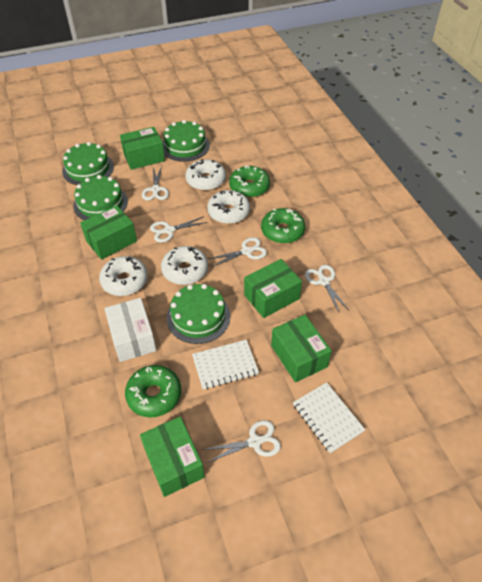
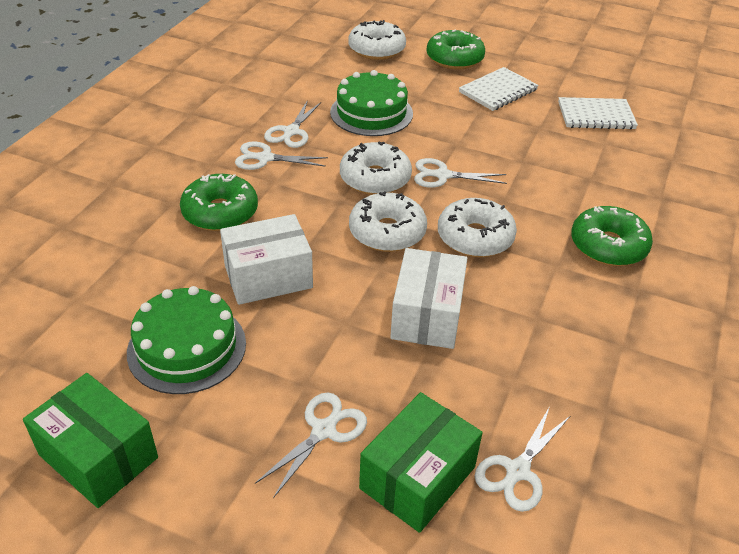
green box: 5 -> 2
green cake: 4 -> 2
white box: 1 -> 2

